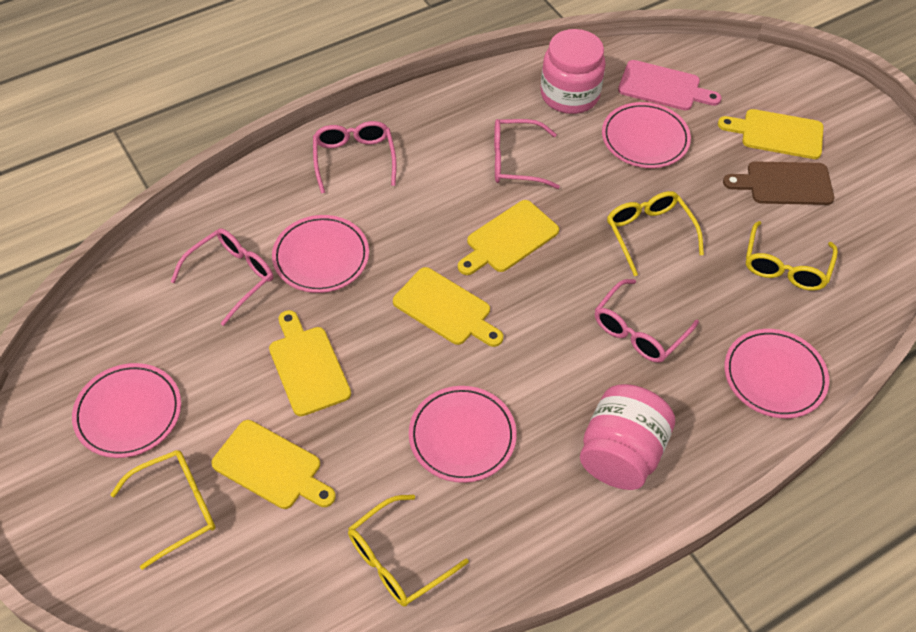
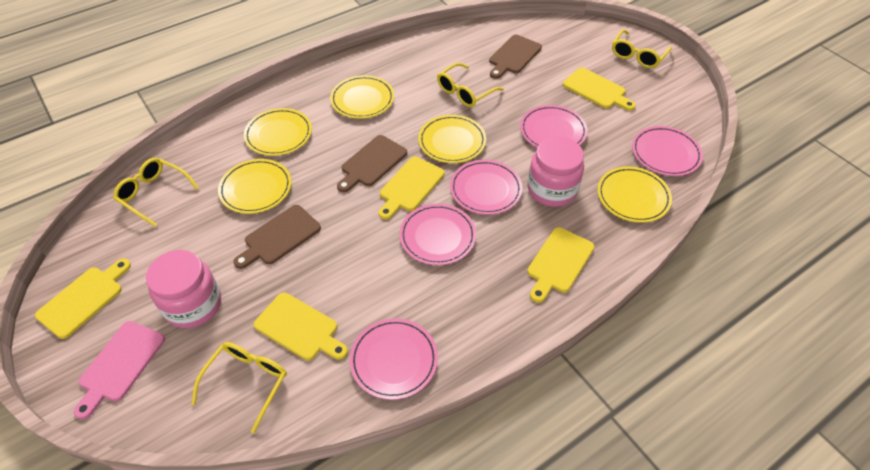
brown cutting board: 1 -> 3
pink glasses: 4 -> 0
yellow plate: 0 -> 5

